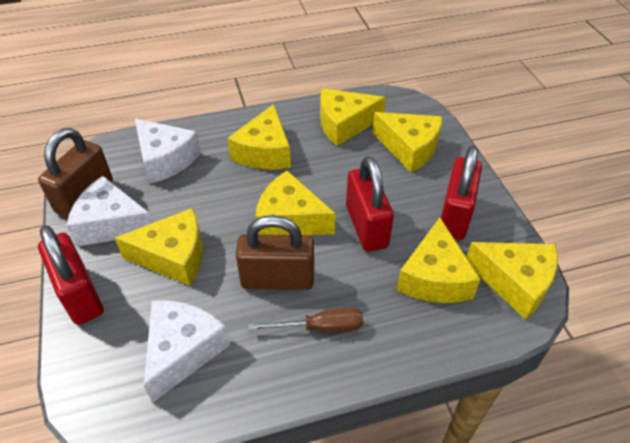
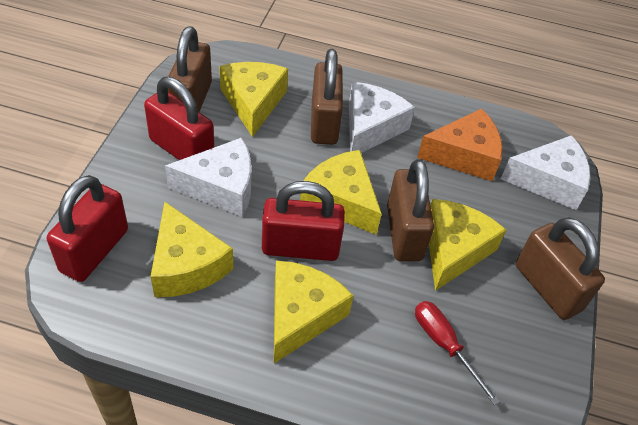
brown padlock: 2 -> 4
brown screwdriver: 1 -> 0
orange cheese: 0 -> 1
red screwdriver: 0 -> 1
yellow cheese: 7 -> 5

